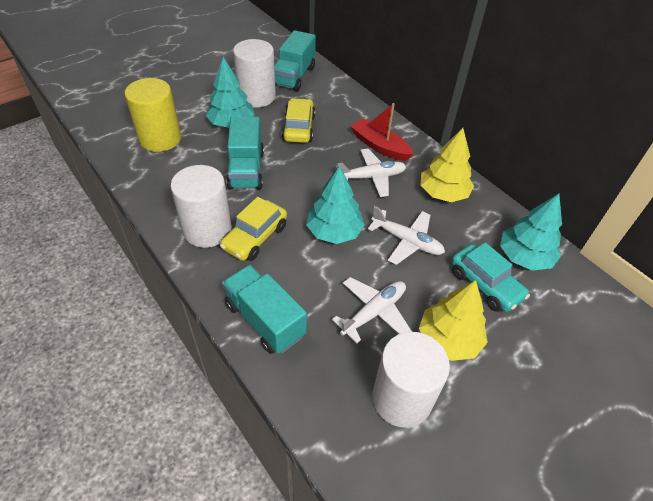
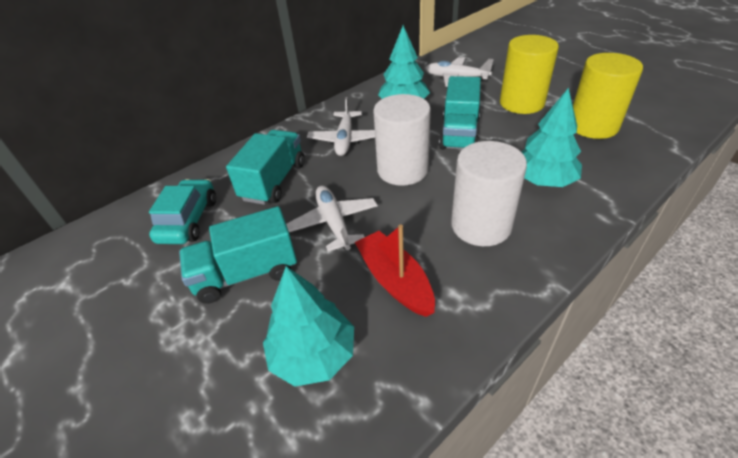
white cylinder: 3 -> 2
yellow car: 2 -> 0
yellow cylinder: 1 -> 2
yellow tree: 2 -> 0

